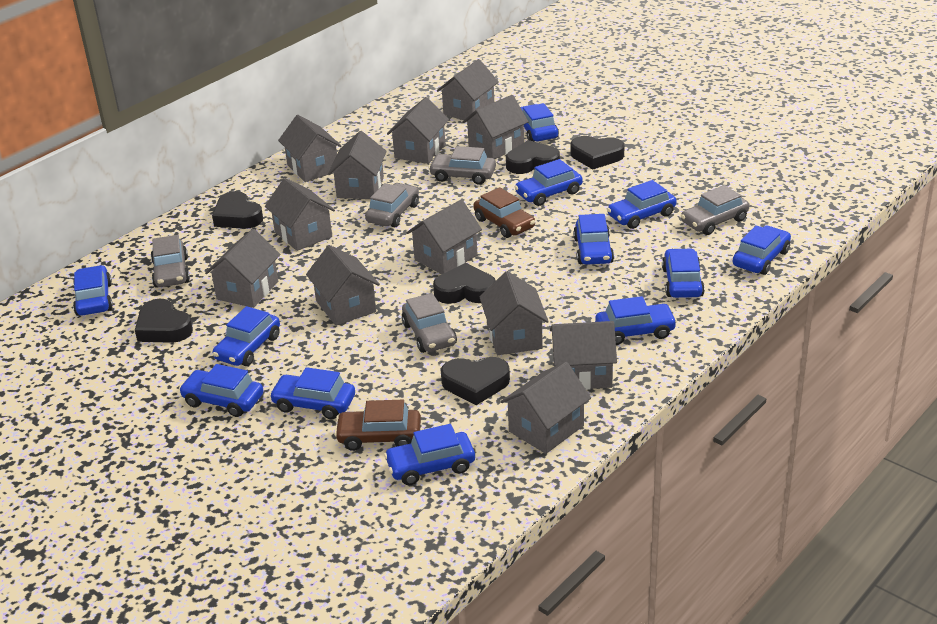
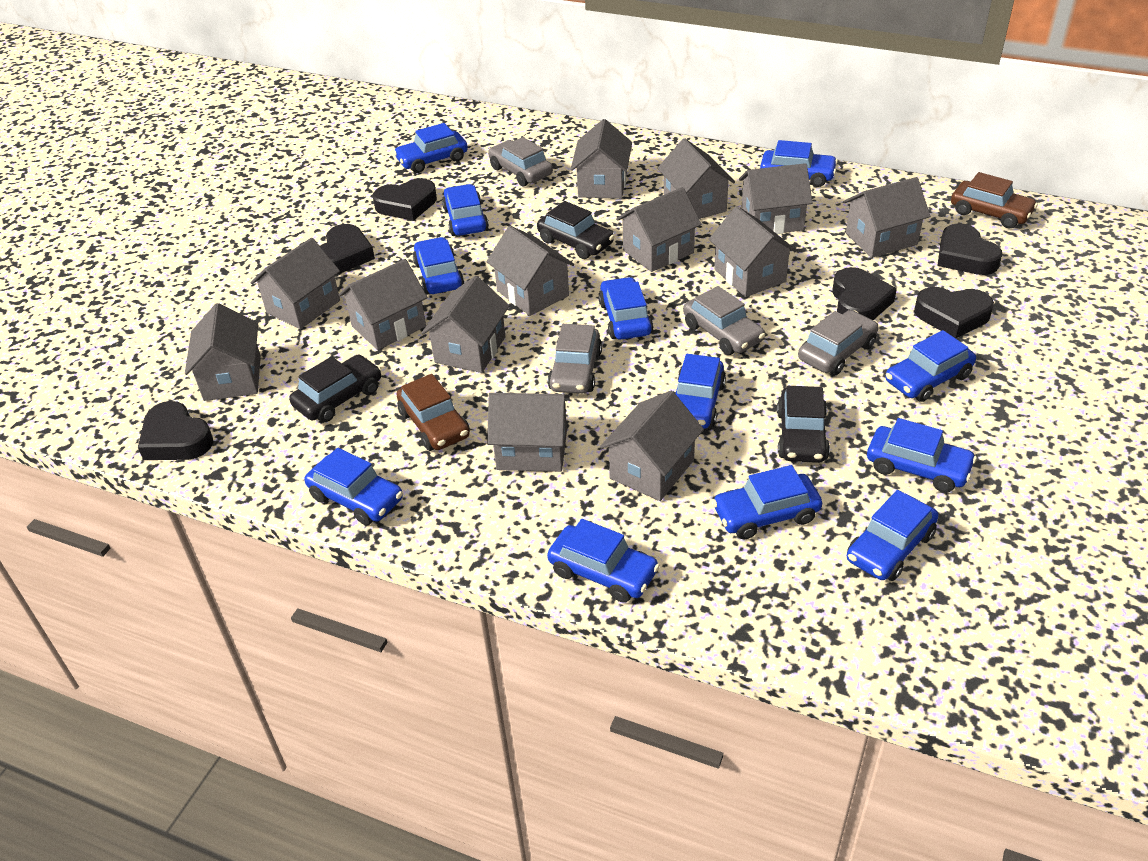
black car: 0 -> 3
grey car: 5 -> 4
grey house: 12 -> 13

